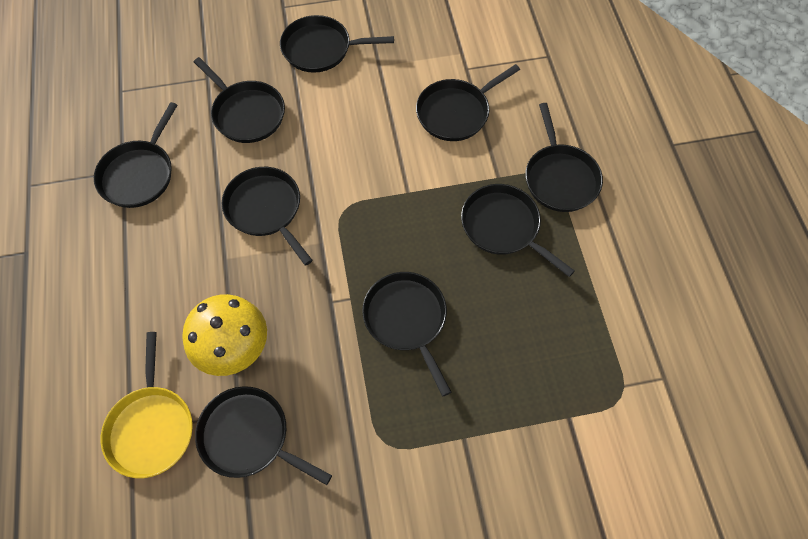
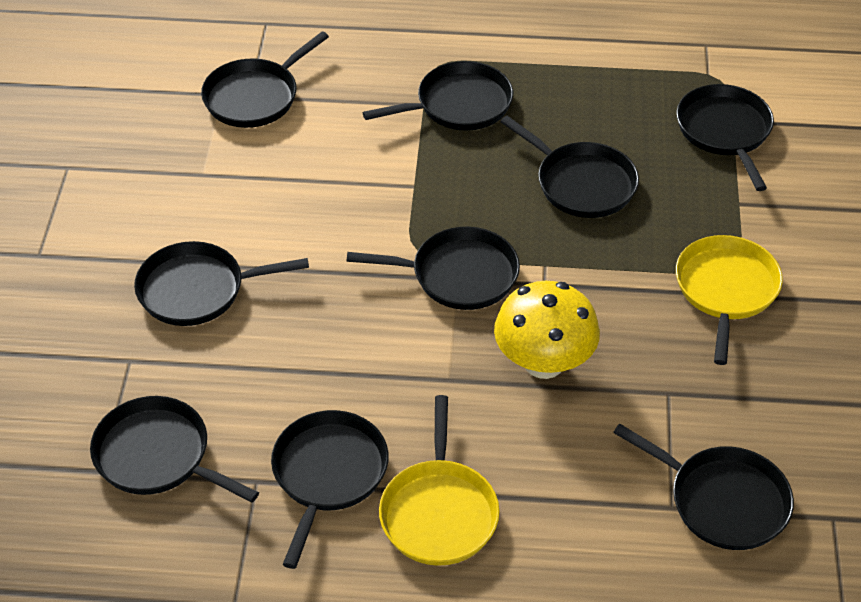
yellow pan: 1 -> 2

